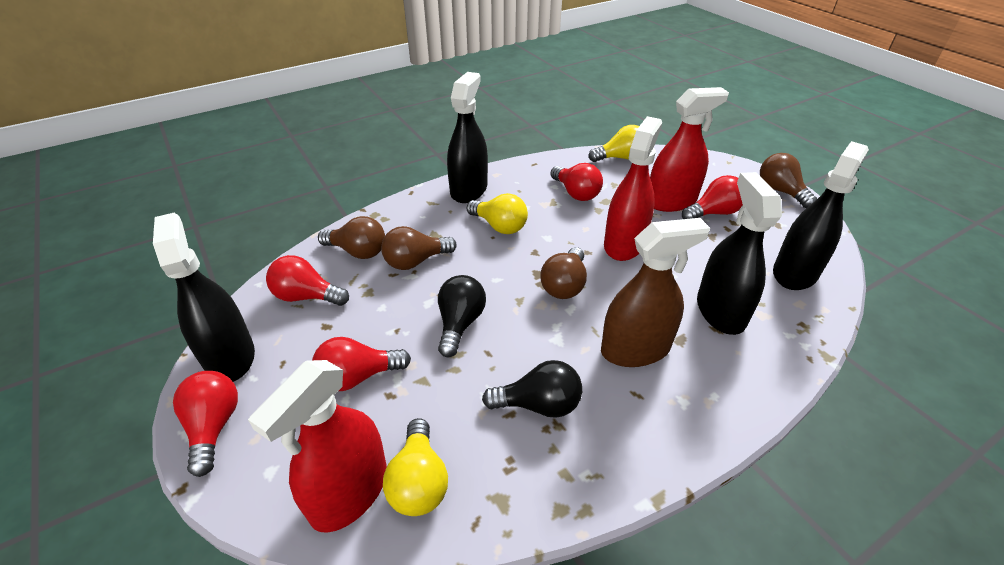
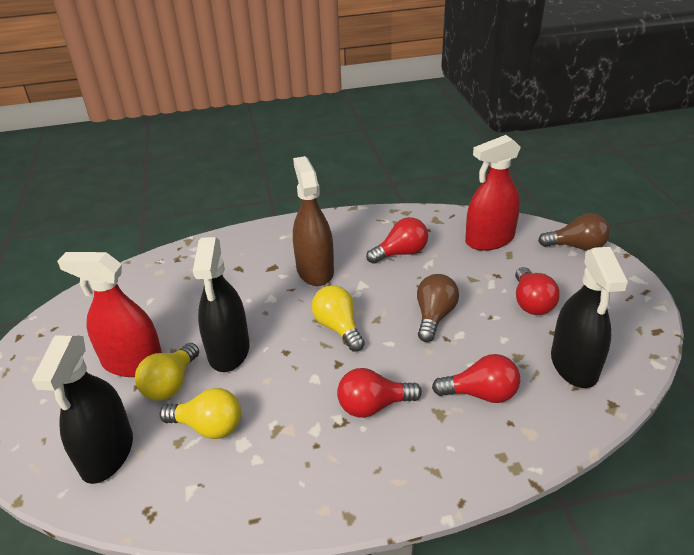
black light bulb: 2 -> 0
black spray bottle: 4 -> 3
brown light bulb: 4 -> 2
red light bulb: 5 -> 4
red spray bottle: 3 -> 2

